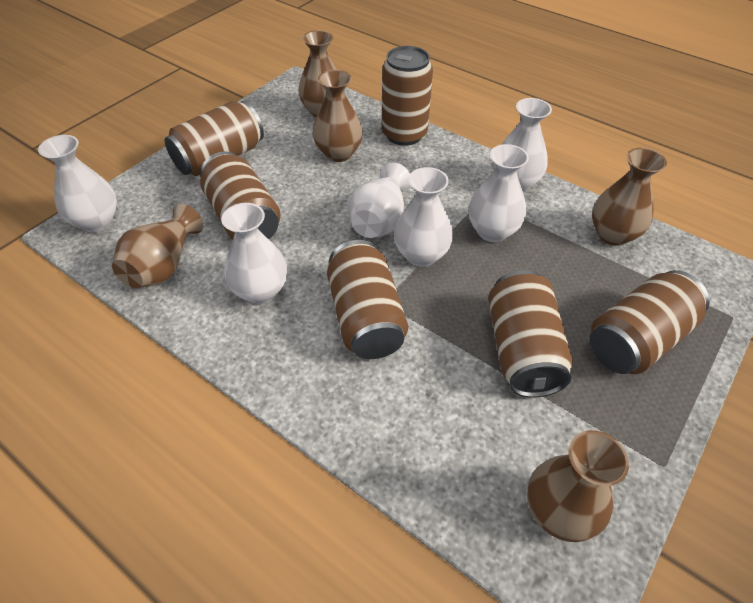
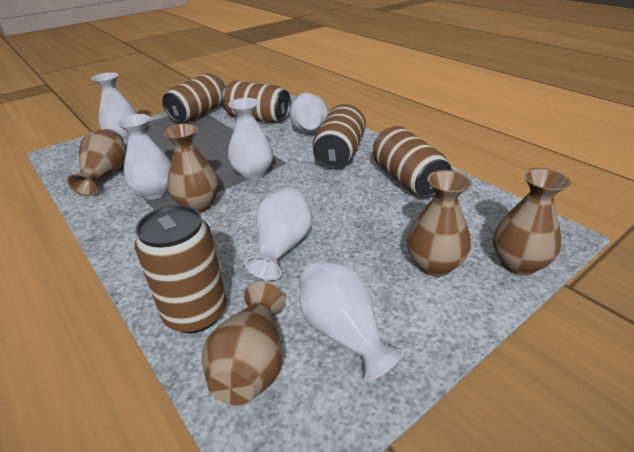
brown can: 6 -> 5

